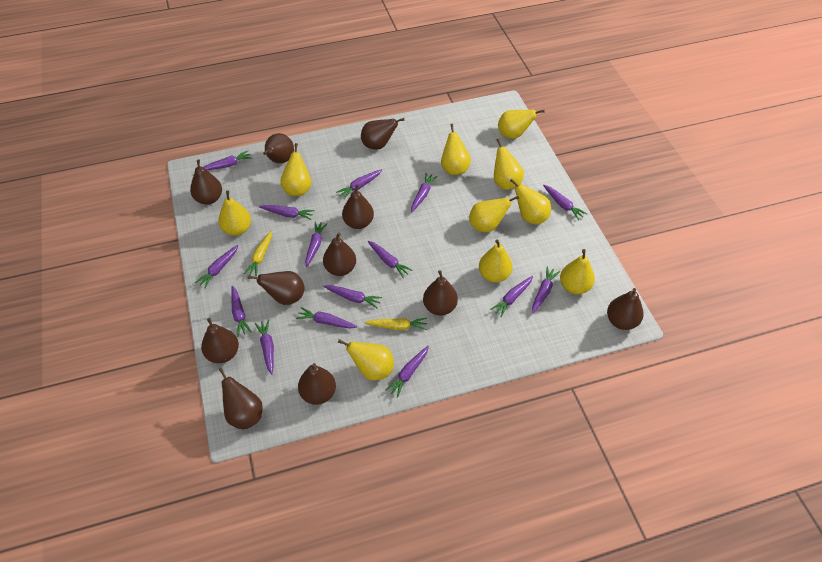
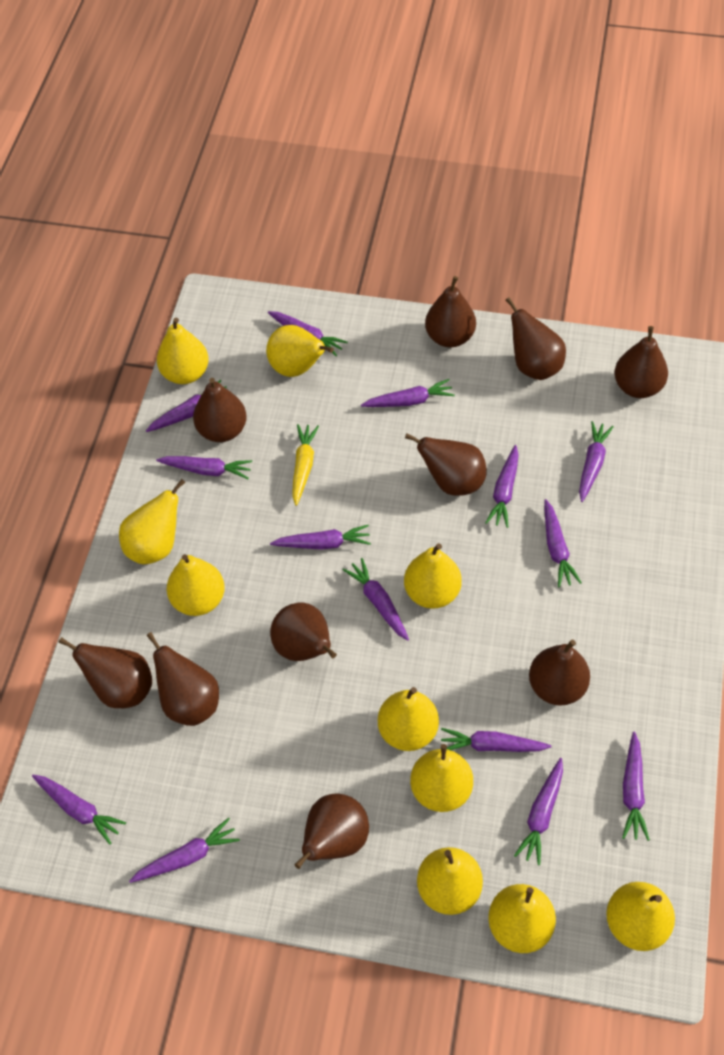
brown pear: 11 -> 10
purple carrot: 15 -> 14
yellow carrot: 2 -> 1

